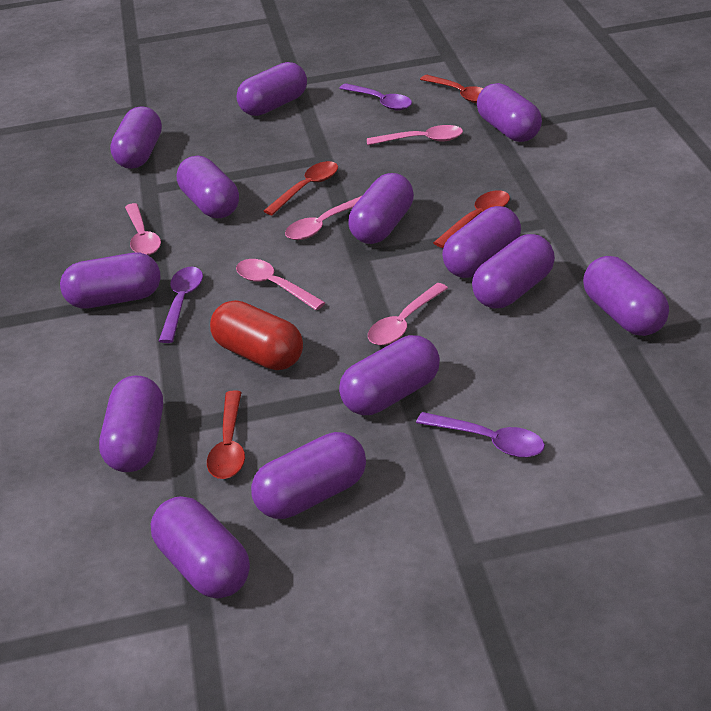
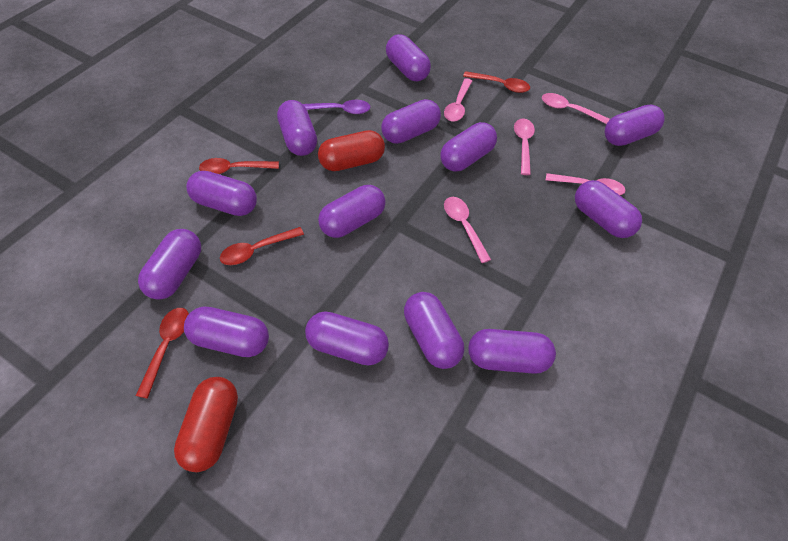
purple spoon: 3 -> 1
red capsule: 1 -> 2

